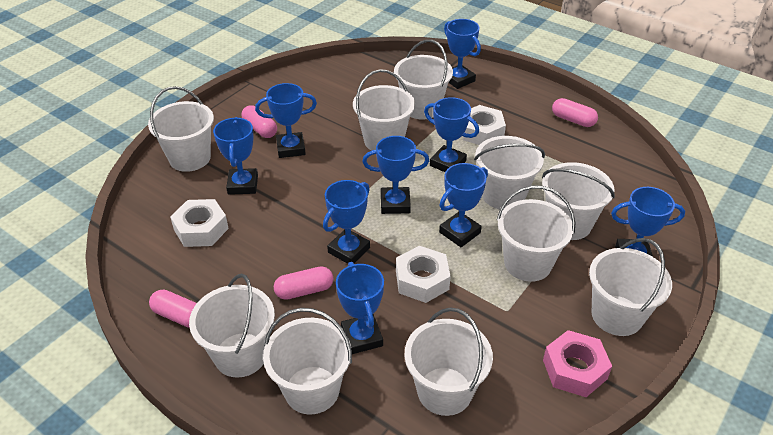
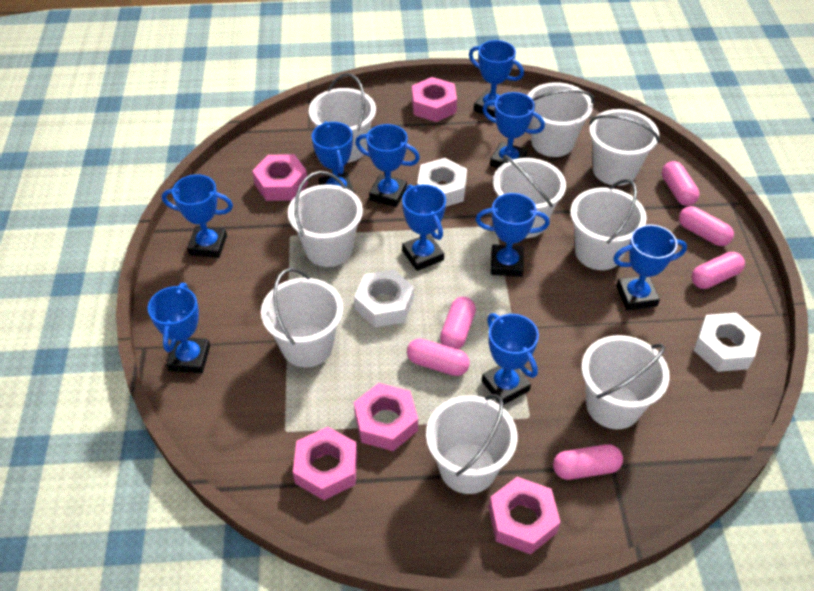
blue trophy: 9 -> 10
pink capsule: 4 -> 6
pink nut: 1 -> 5
white bucket: 10 -> 9

